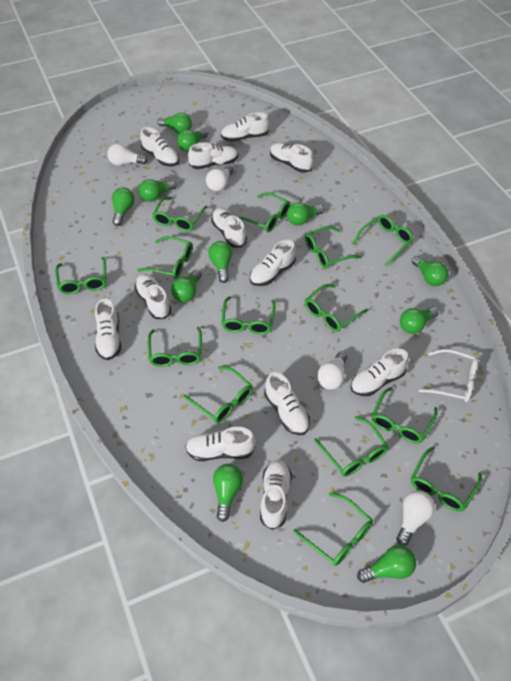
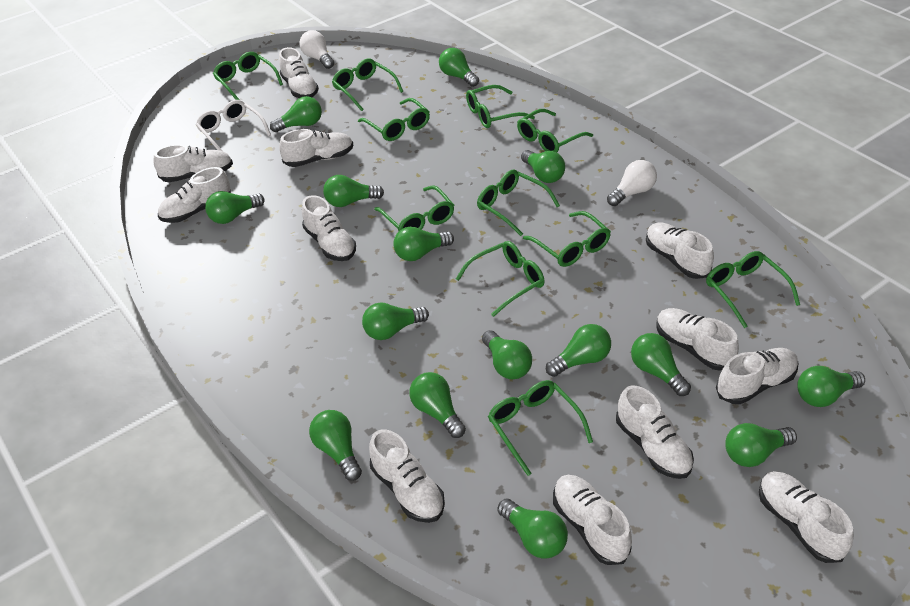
green glasses: 14 -> 11
green light bulb: 11 -> 15
white light bulb: 4 -> 2

